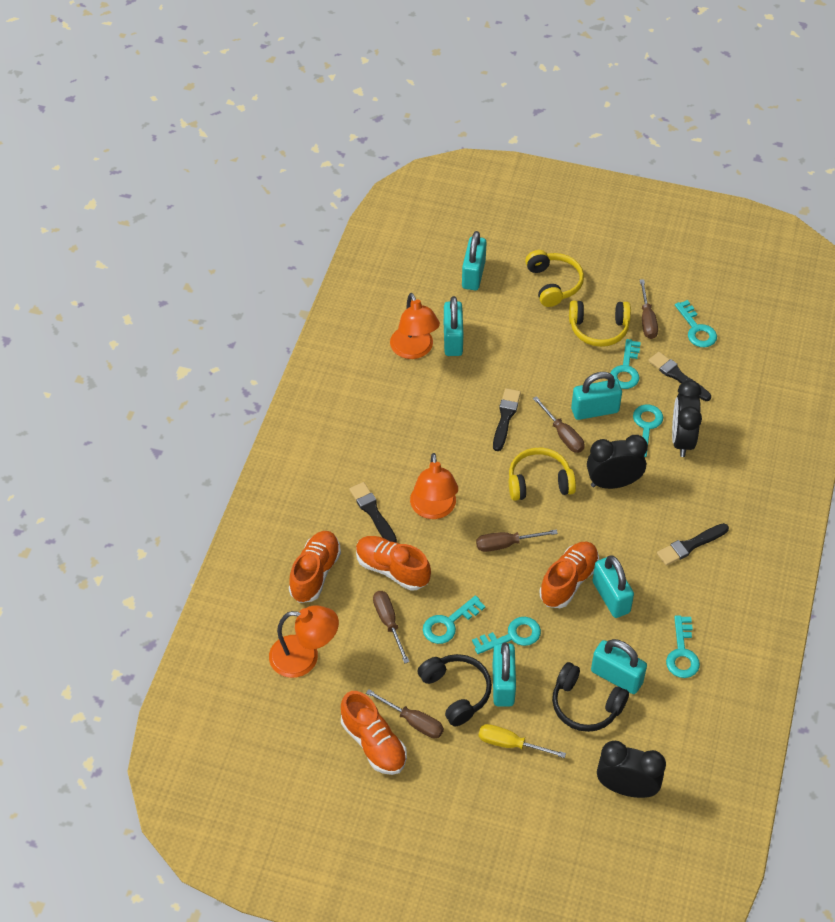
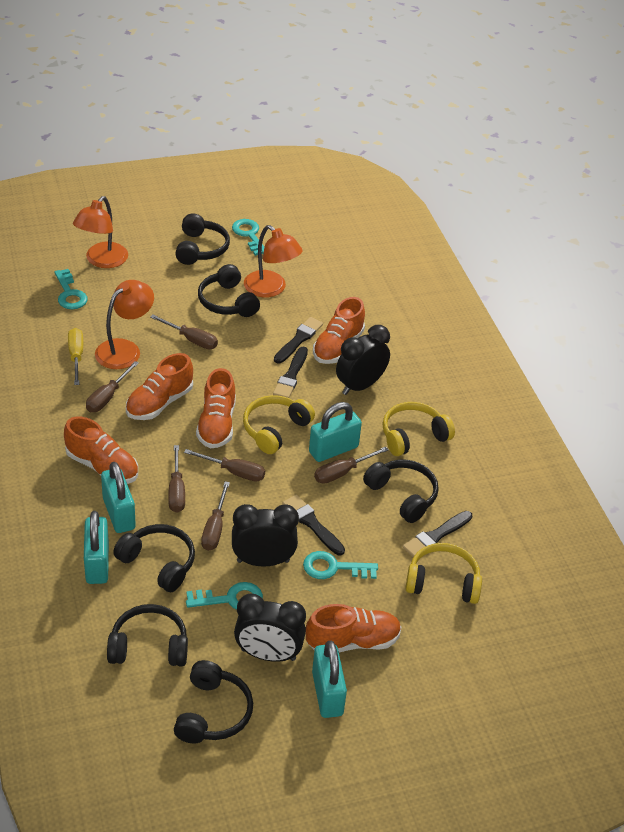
black headphones: 2 -> 6
brown screwdriver: 5 -> 6
orange shoe: 4 -> 5
turquoise key: 6 -> 4
turquoise padlock: 6 -> 4

